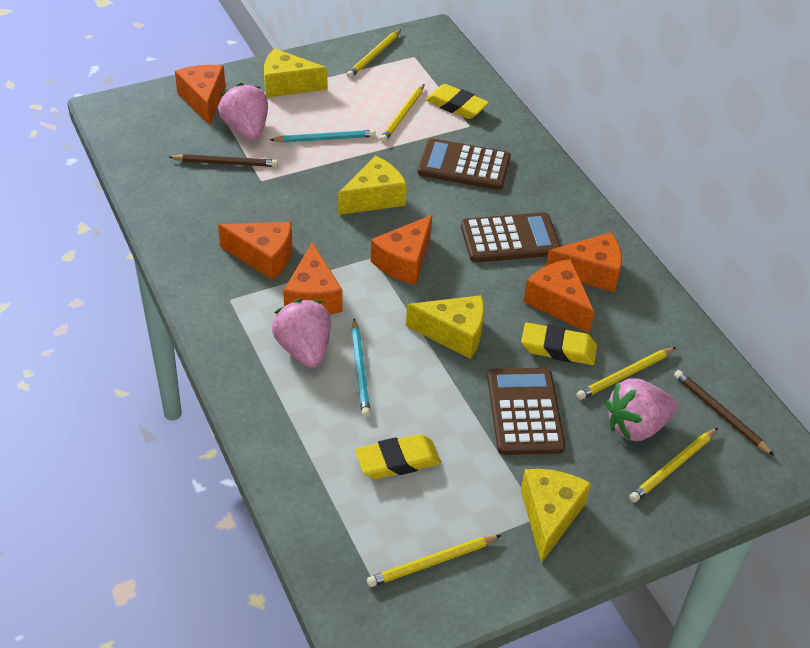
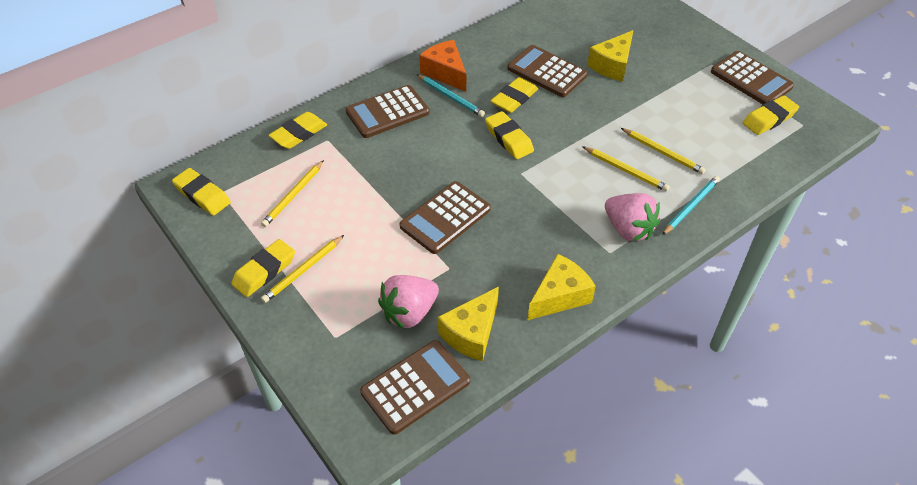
brown calculator: 3 -> 5
brown pencil: 2 -> 0
orange cheese: 6 -> 1
pink strawberry: 3 -> 2
yellow cheese: 4 -> 3
yellow eraser: 3 -> 6
yellow pencil: 5 -> 4

